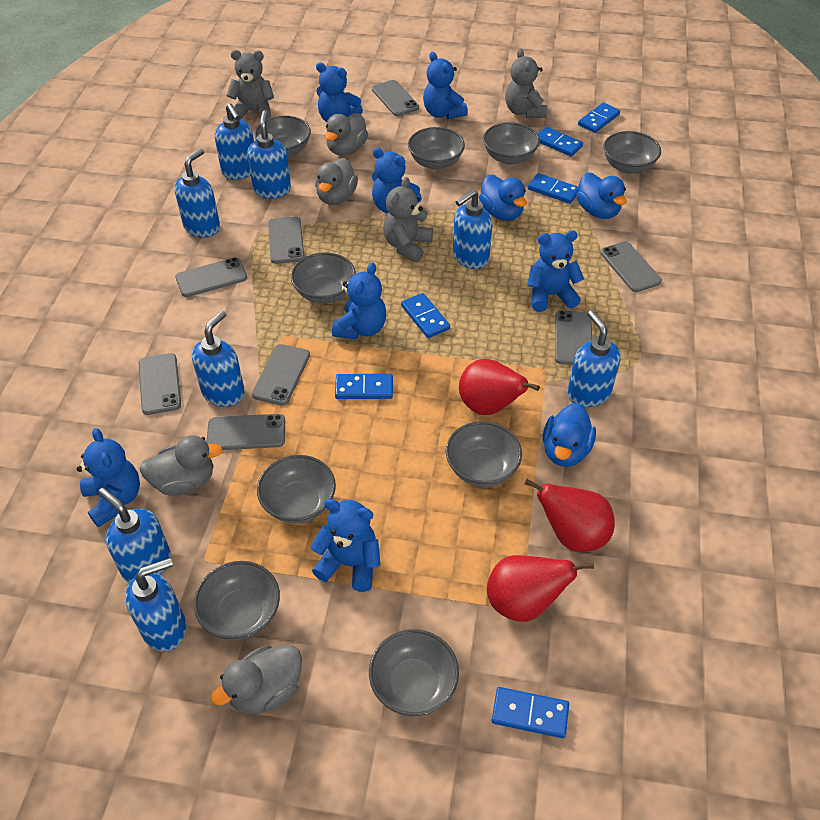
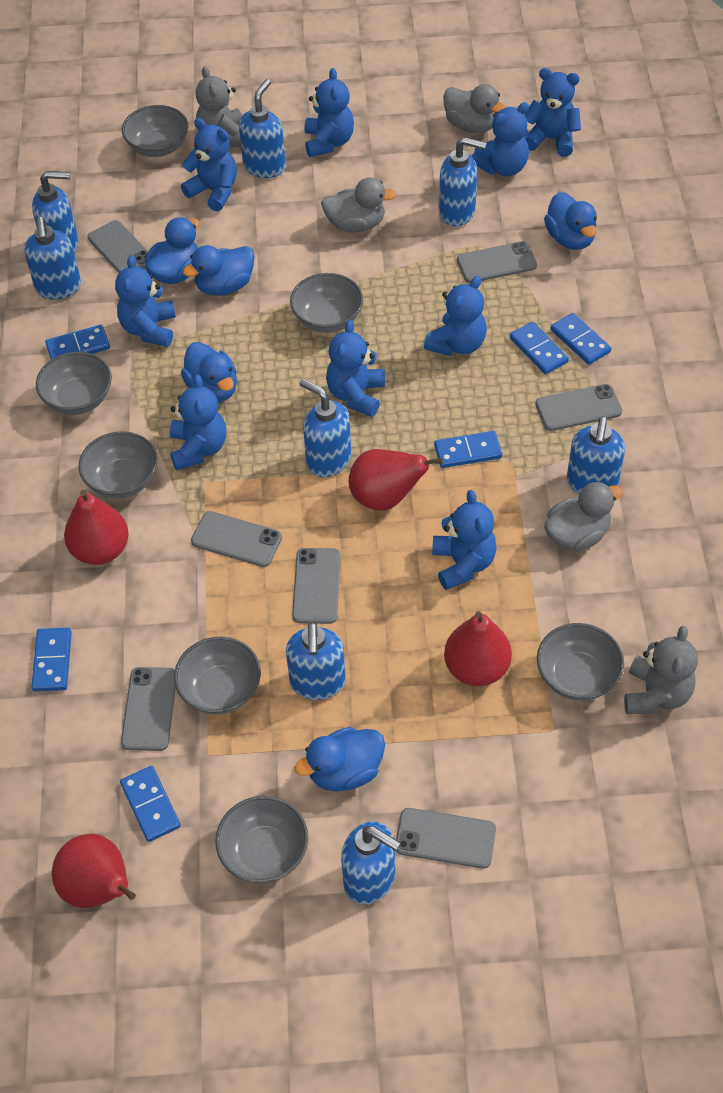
blue duck: 3 -> 5
blue teddy bear: 7 -> 9
grey bowl: 9 -> 7
grey duck: 4 -> 3
grey phone: 8 -> 7
grey teddy bear: 3 -> 2
red pear: 3 -> 4

